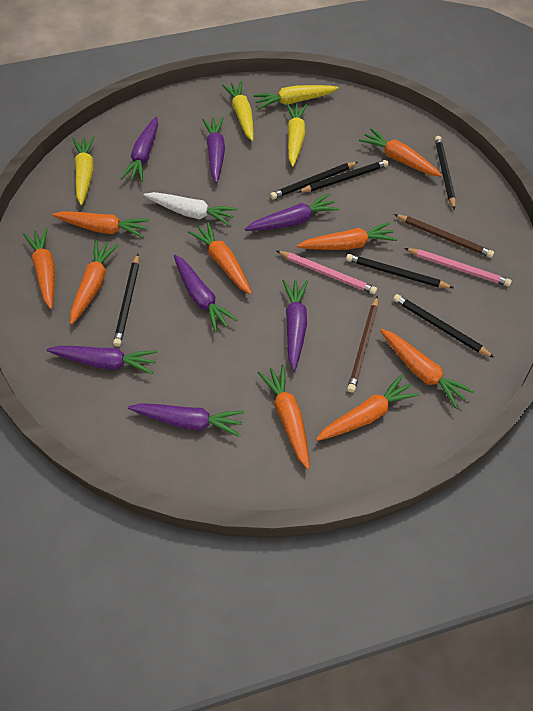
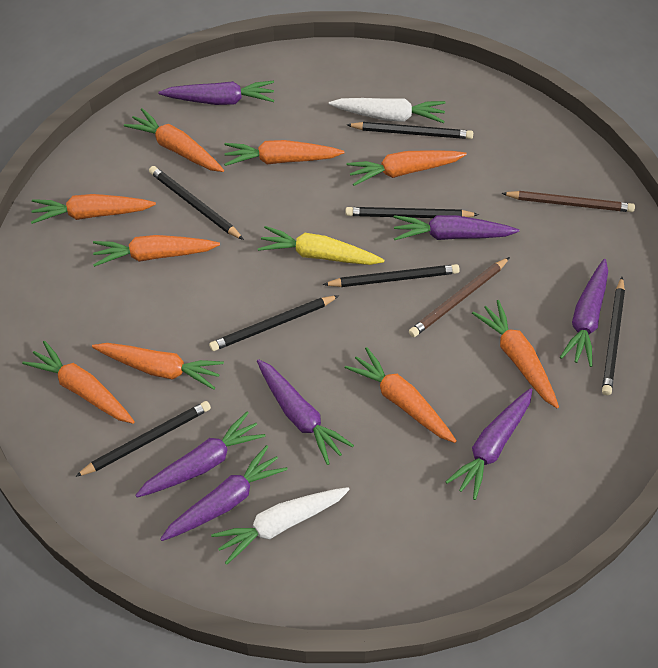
black pencil: 6 -> 7
pink pencil: 2 -> 0
white carrot: 1 -> 2
yellow carrot: 4 -> 1

